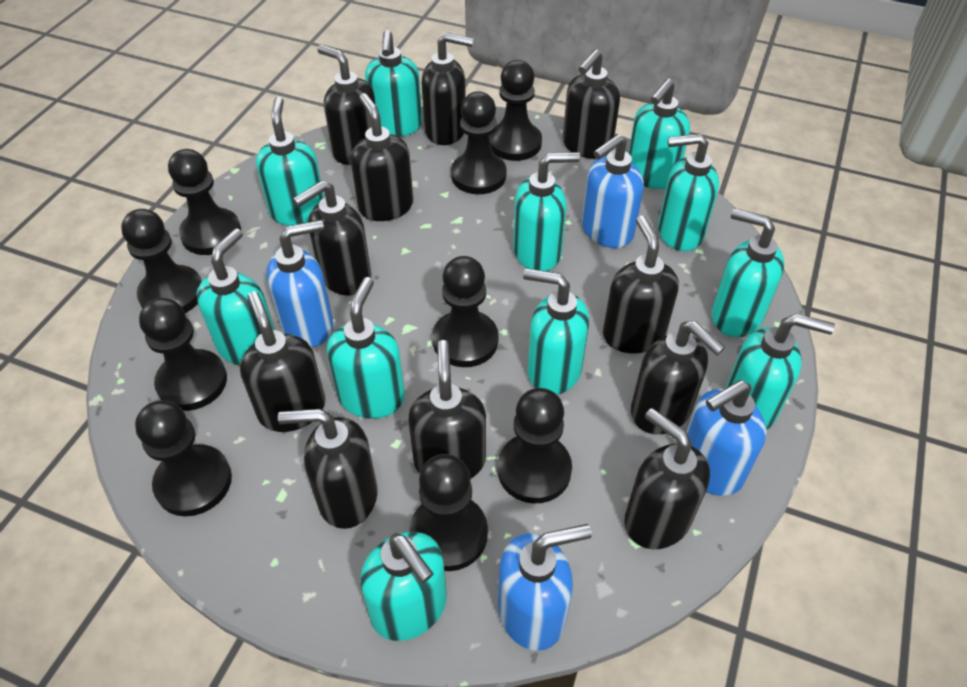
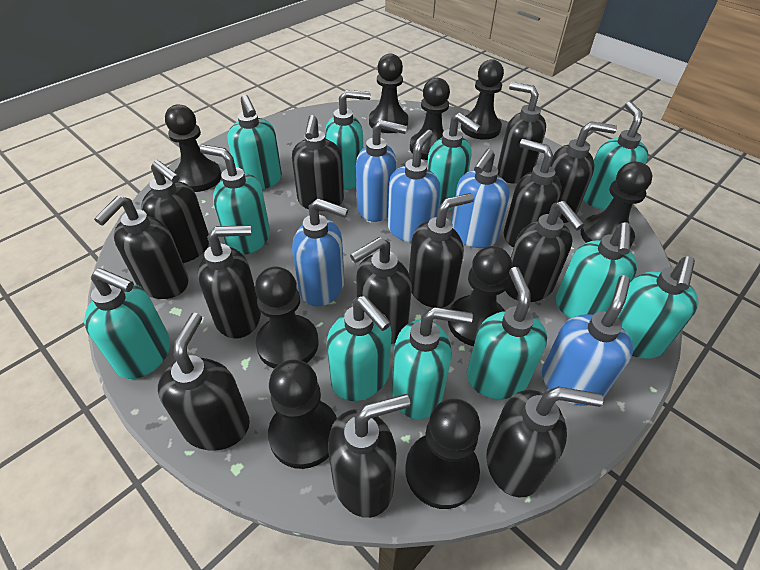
black soap dispenser: 11 -> 13
blue soap dispenser: 4 -> 5

